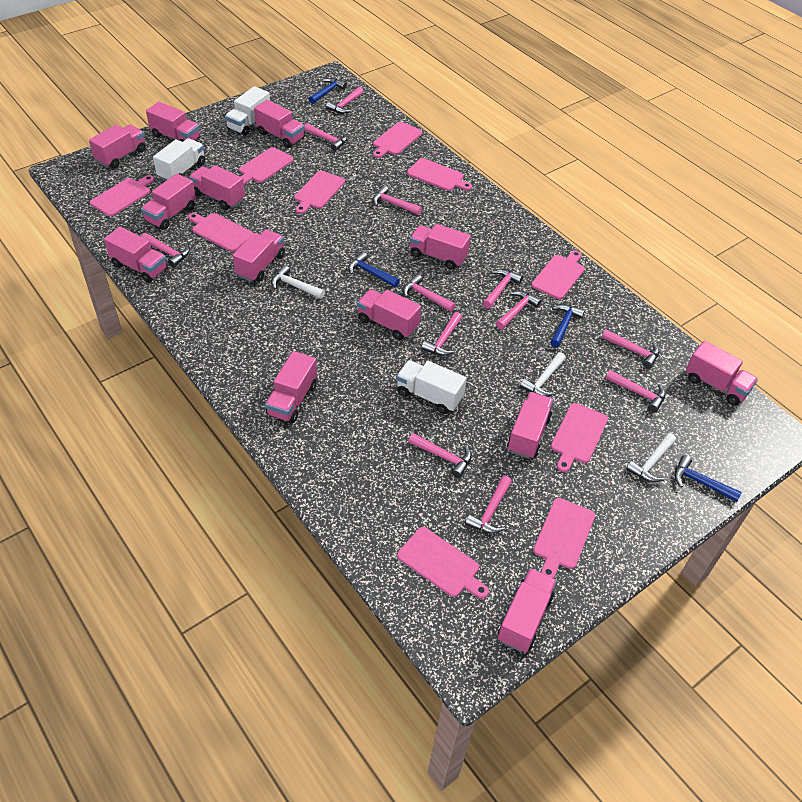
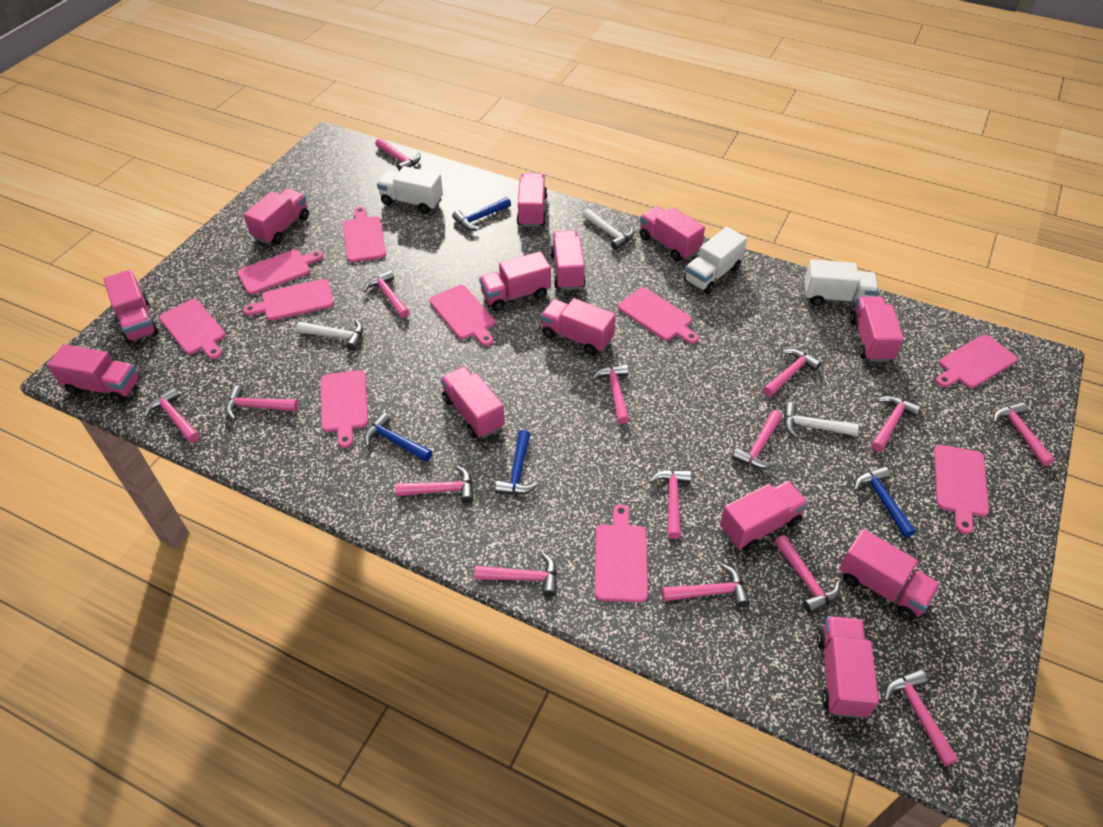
pink hammer: 12 -> 15

